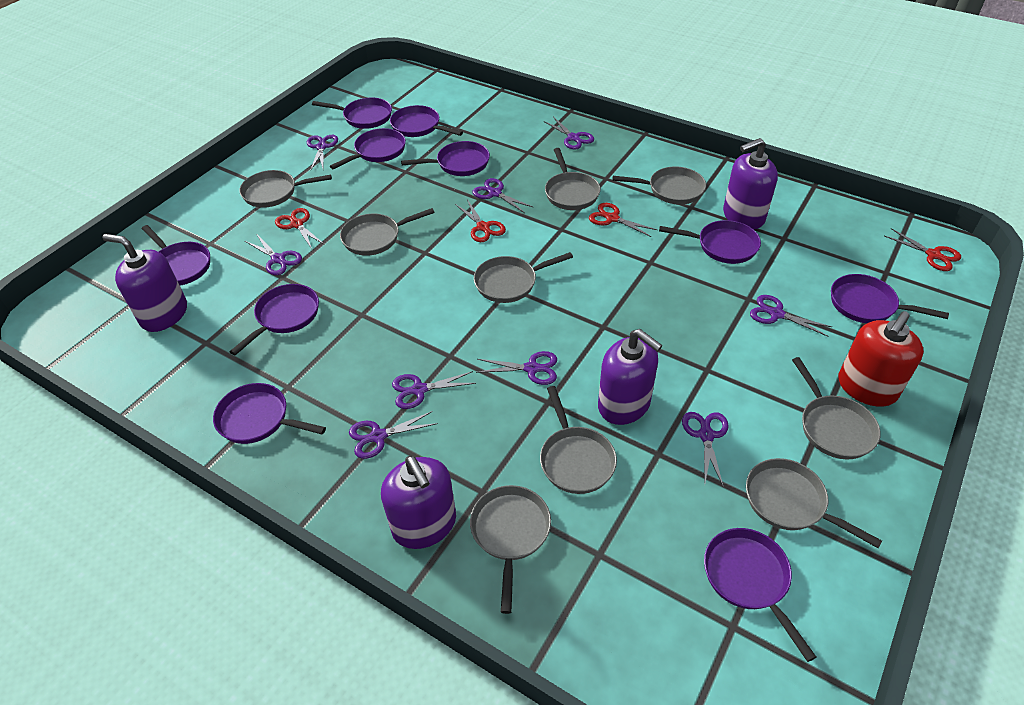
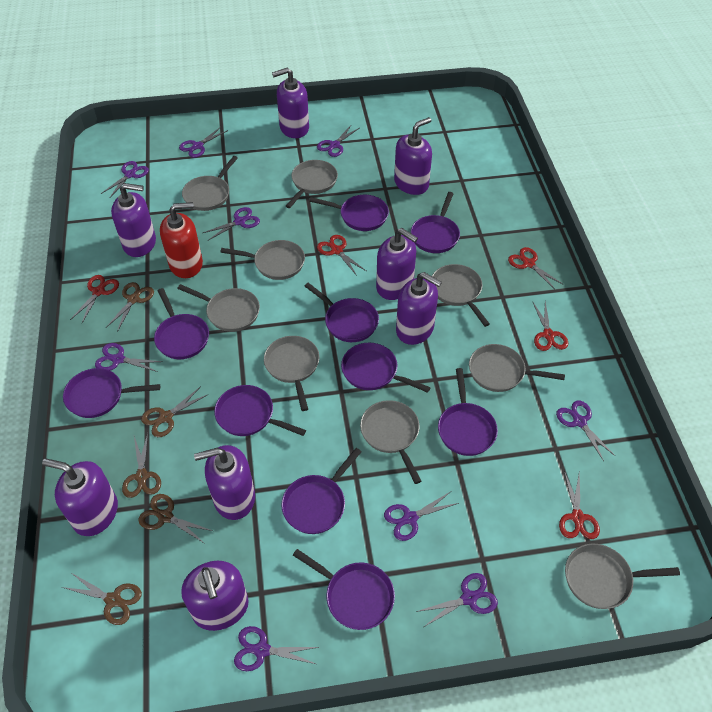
brown scissors: 0 -> 5
purple soap dispenser: 4 -> 8
red scissors: 4 -> 5

